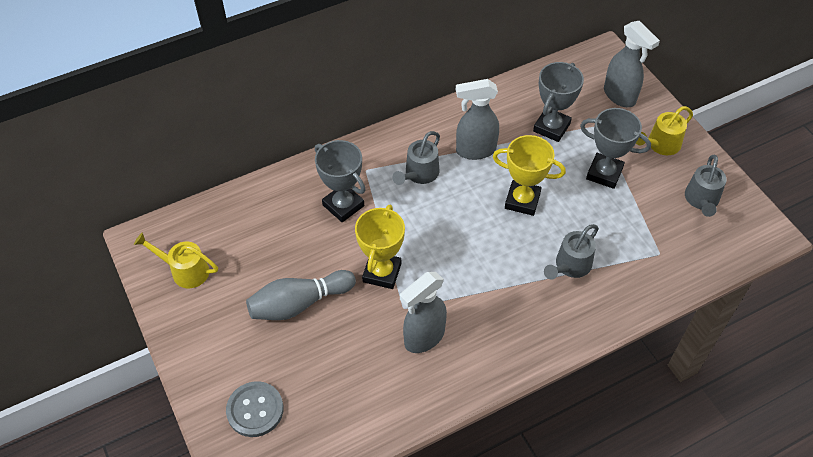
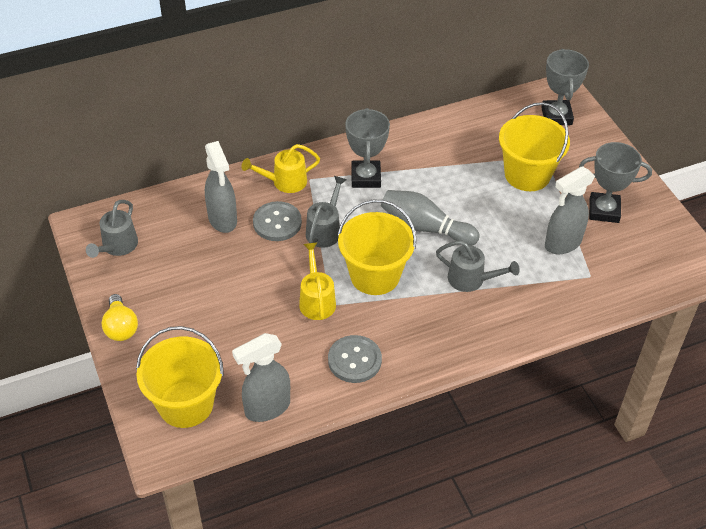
grey button: 1 -> 2
yellow bucket: 0 -> 3
yellow light bulb: 0 -> 1
yellow trophy: 2 -> 0

